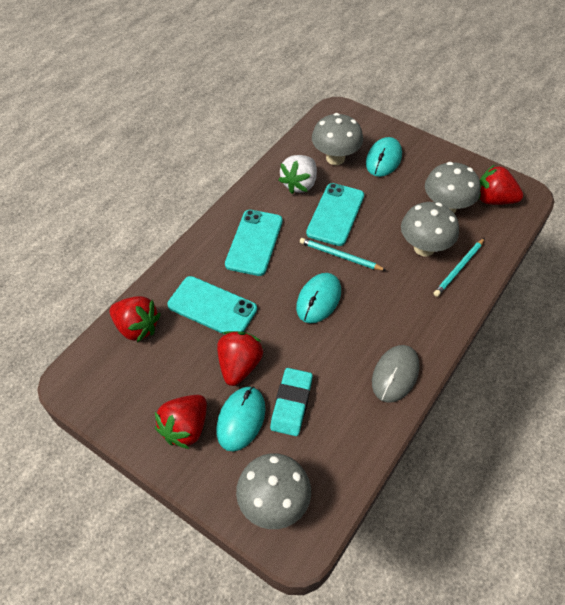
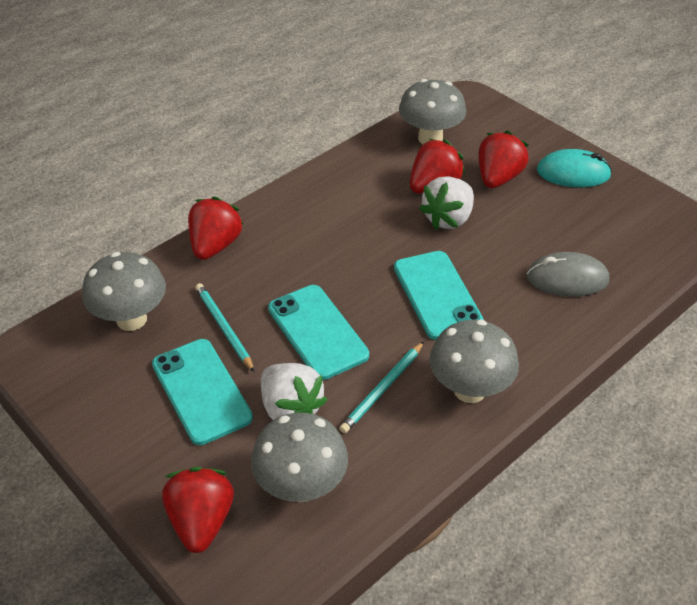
turquoise eraser: 1 -> 0
turquoise mouse: 3 -> 1
white strawberry: 1 -> 2

